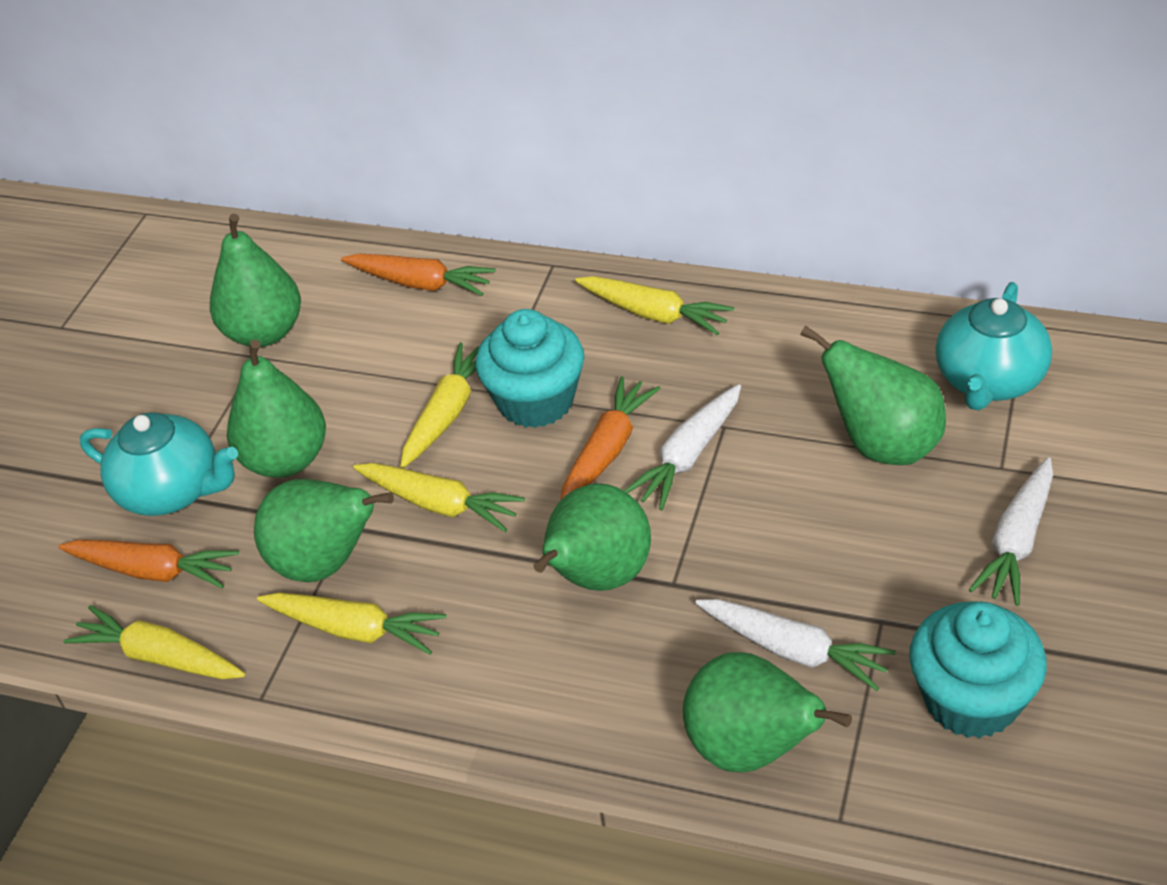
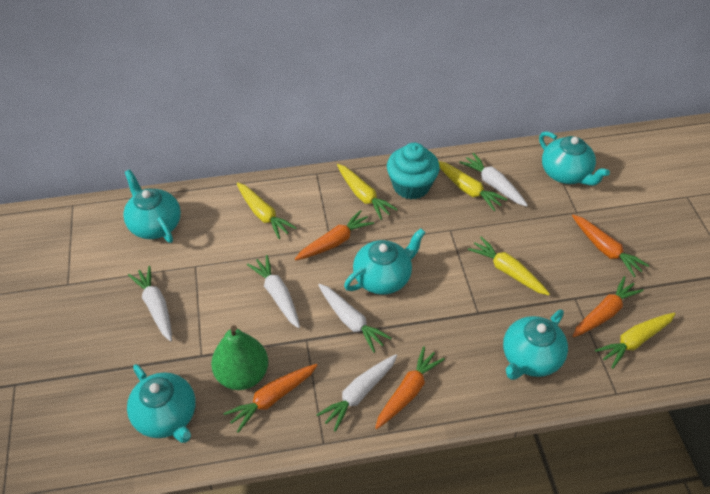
green pear: 6 -> 1
orange carrot: 3 -> 5
turquoise cupcake: 2 -> 1
turquoise teapot: 2 -> 5
white carrot: 3 -> 5

